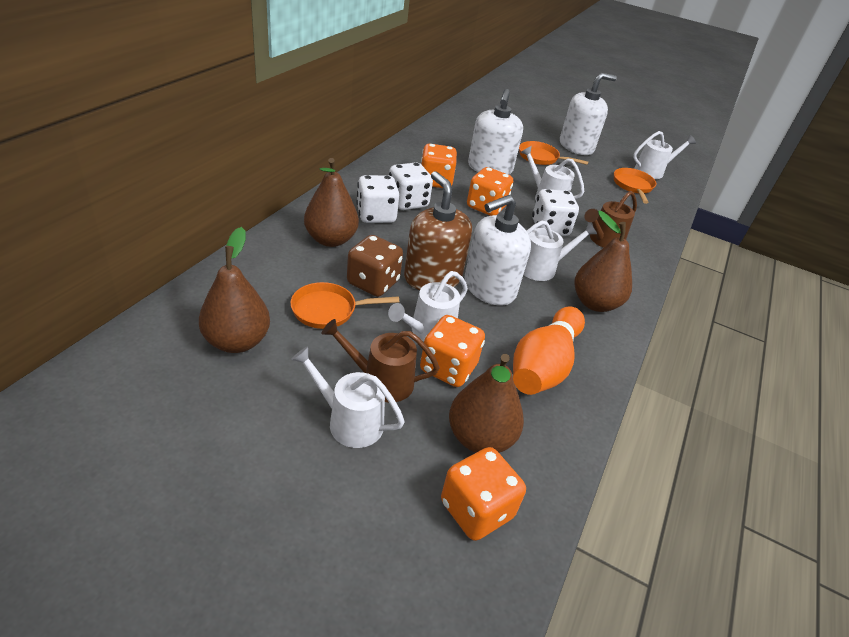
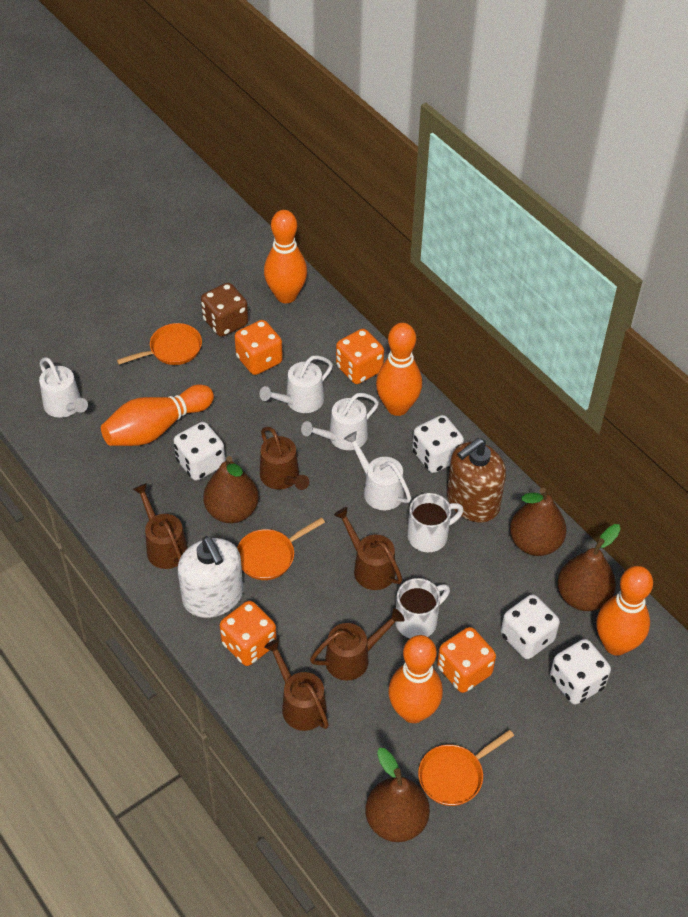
brown watering can: 2 -> 5
orange bowling pin: 1 -> 5
white dice: 3 -> 4
white mug: 0 -> 2
white soap dispenser: 3 -> 1
white watering can: 5 -> 4

